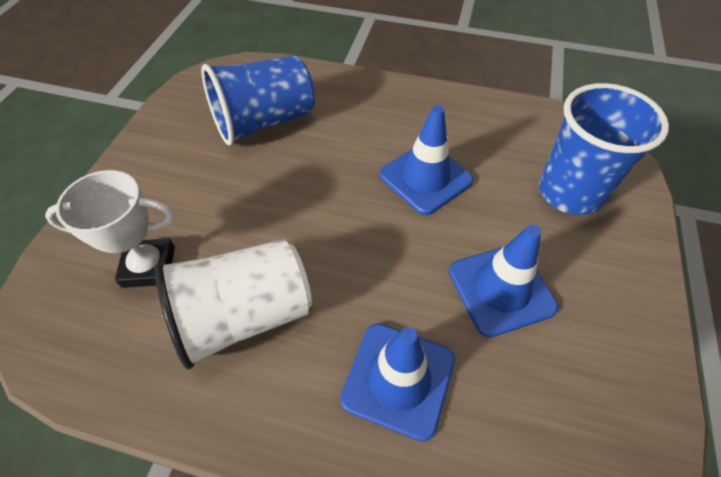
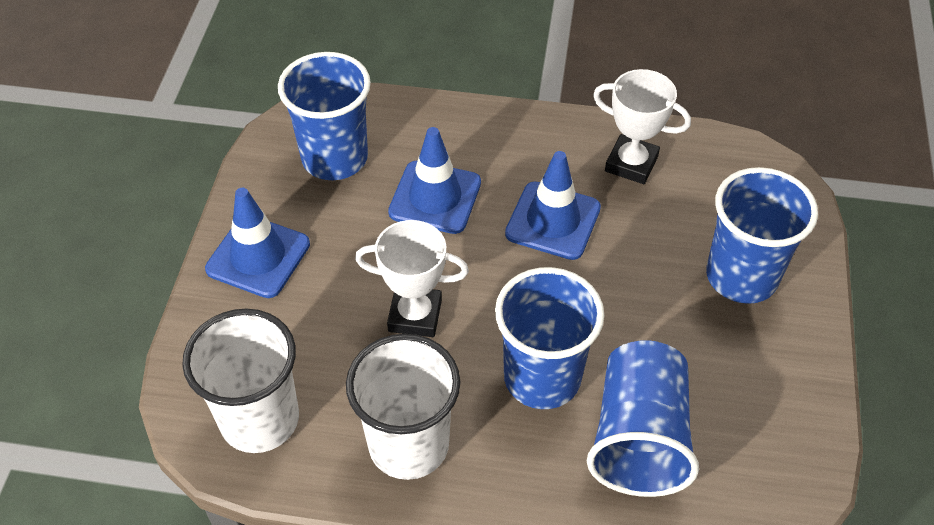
blue cup: 2 -> 4
white cup: 1 -> 2
white trophy: 1 -> 2

